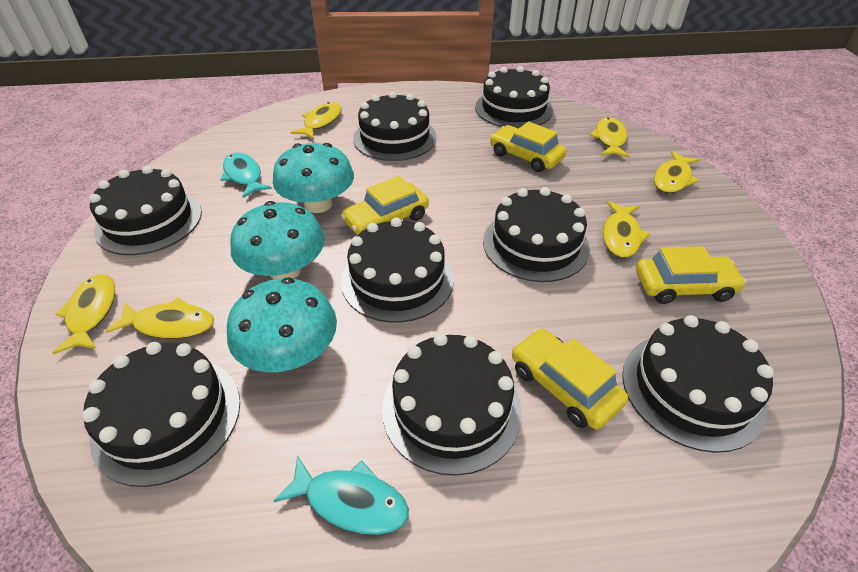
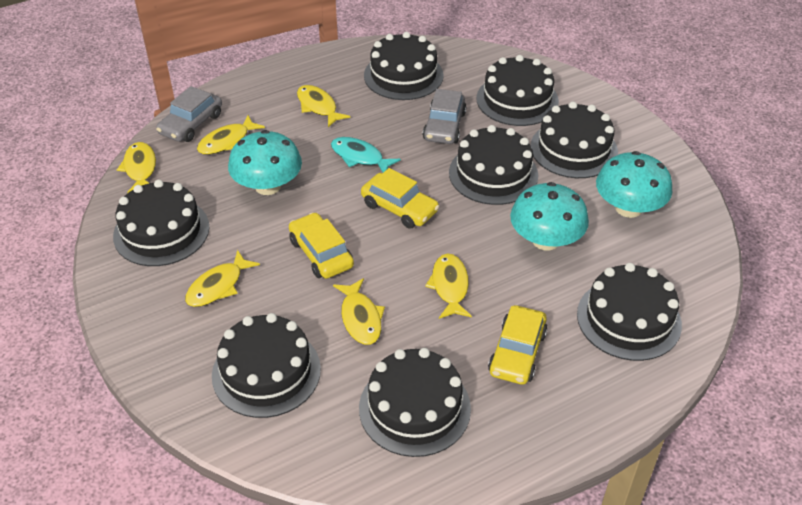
grey car: 0 -> 2
turquoise fish: 2 -> 1
yellow car: 4 -> 3

